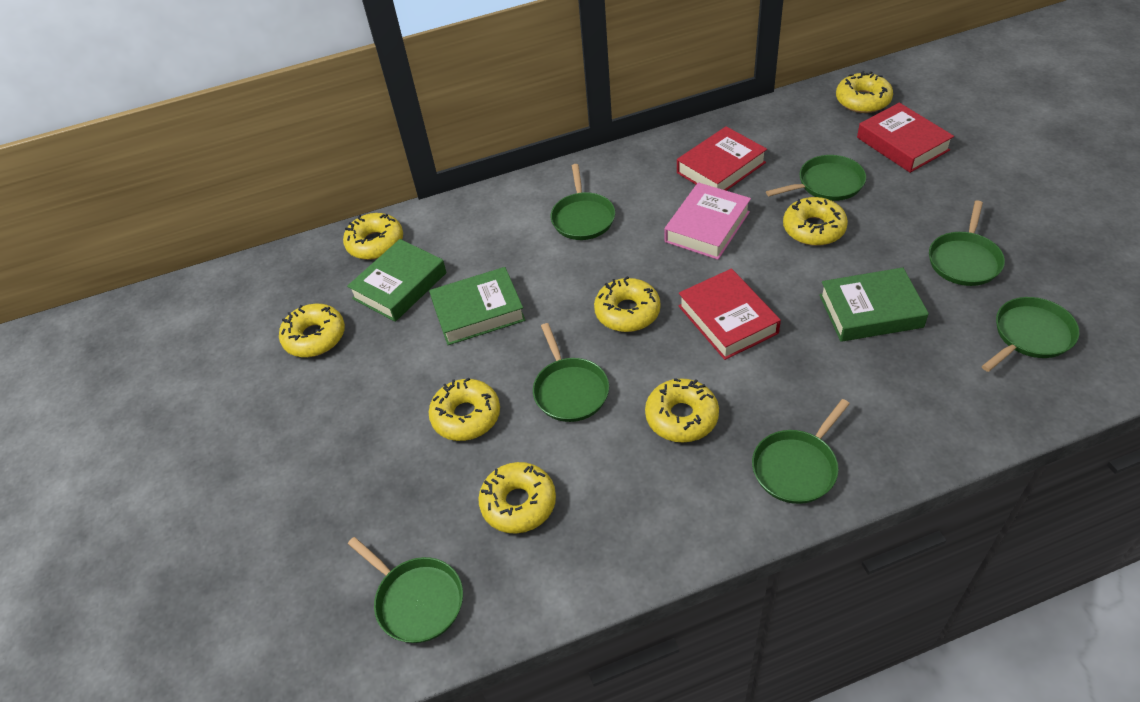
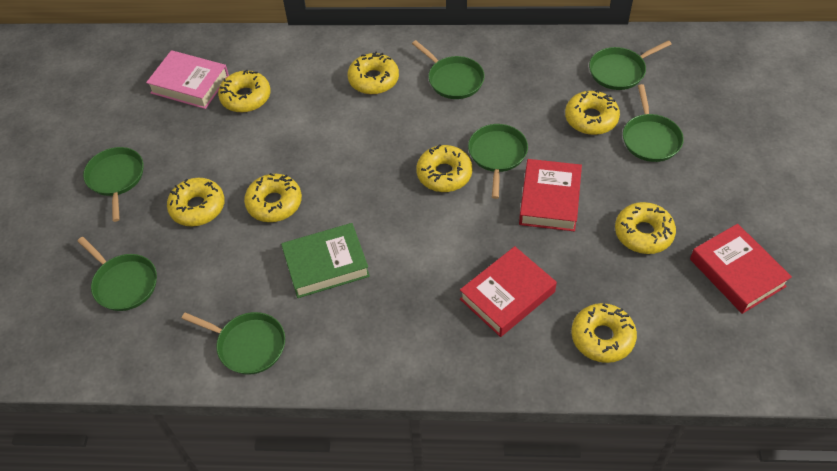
green book: 3 -> 1

